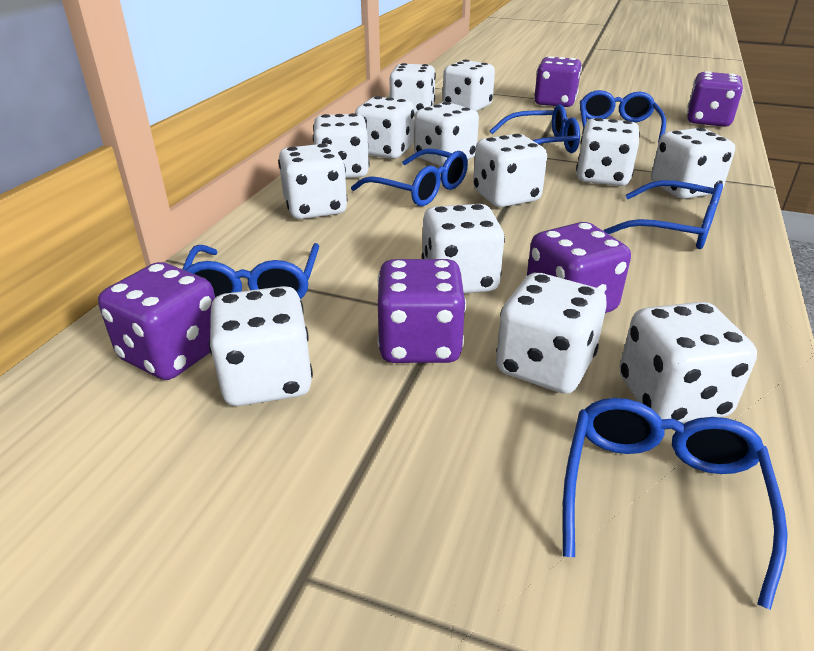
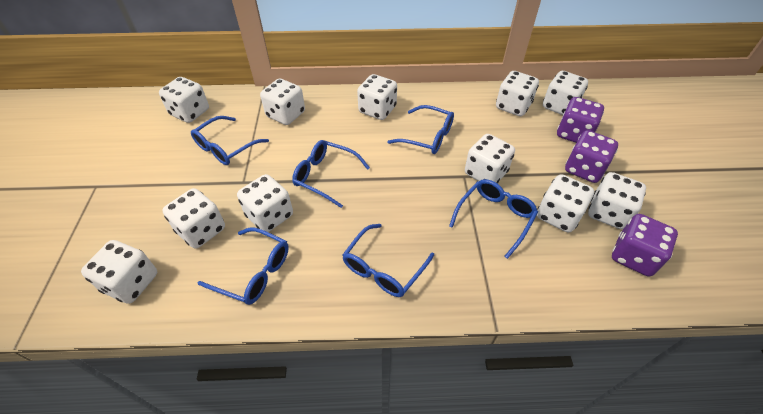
purple dice: 5 -> 3
white dice: 13 -> 11

